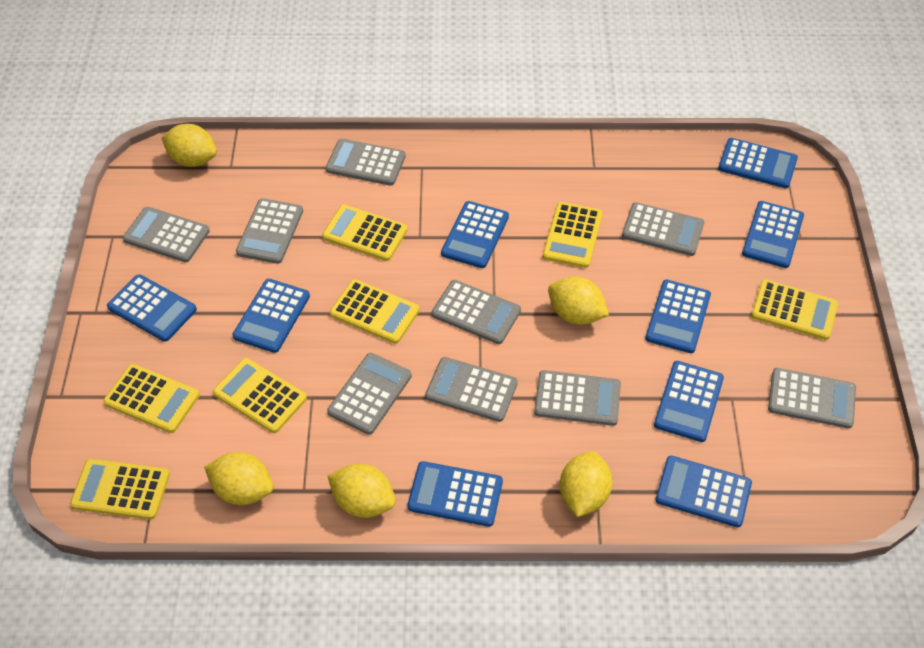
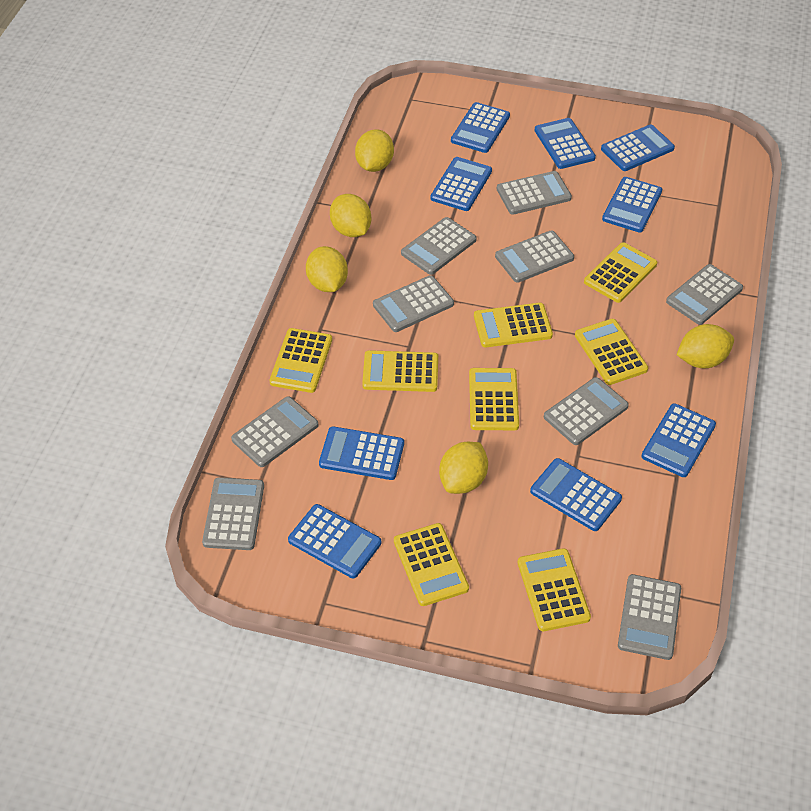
yellow calculator: 7 -> 8

